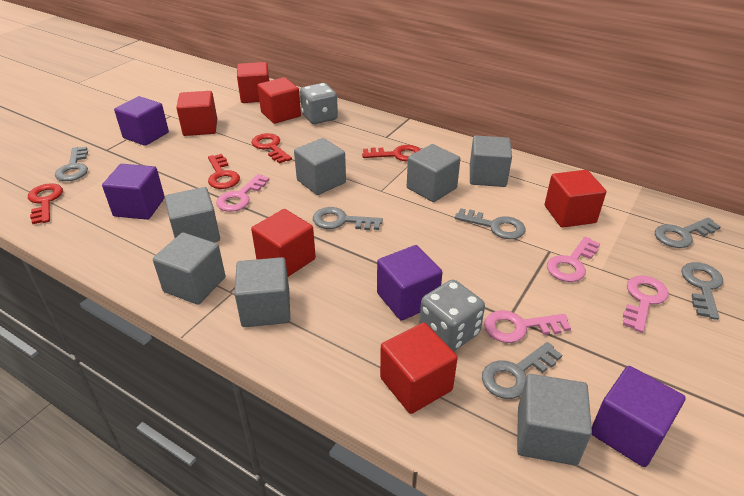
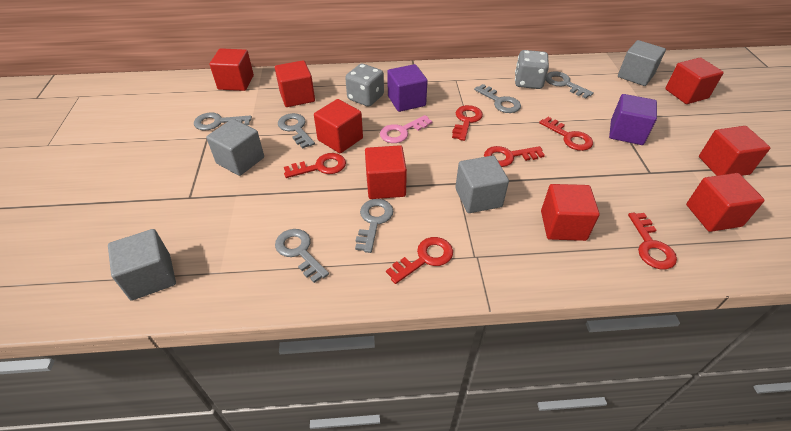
grey cube: 7 -> 4
pink key: 4 -> 1
purple cube: 4 -> 2
red cube: 6 -> 8
red key: 4 -> 6

